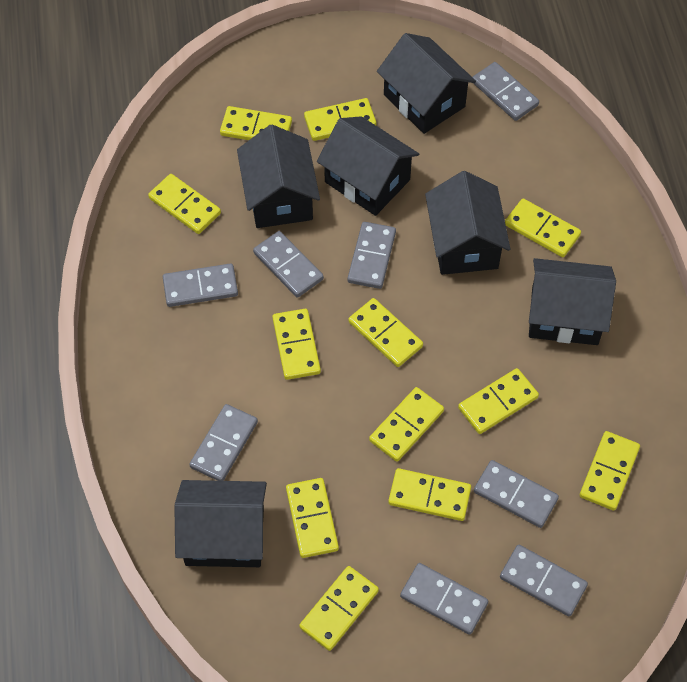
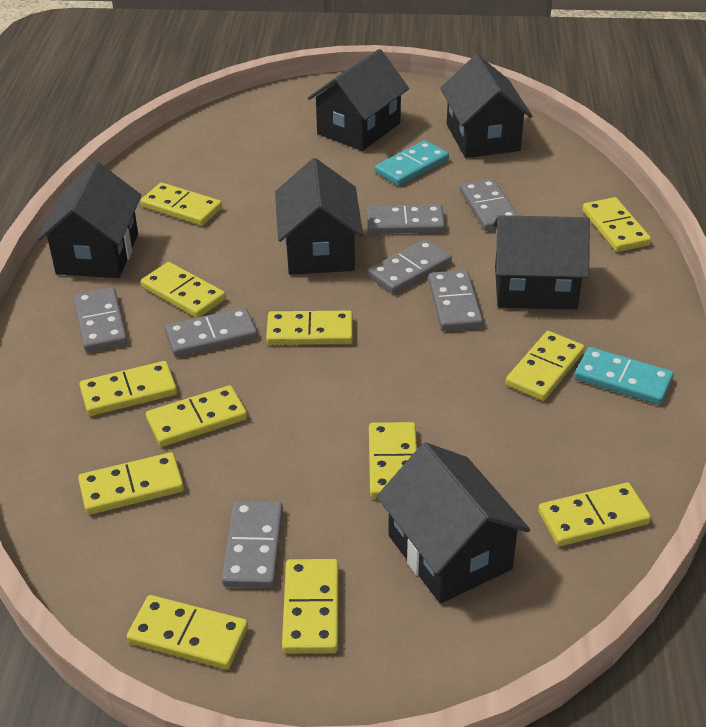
grey domino: 8 -> 7
turquoise domino: 0 -> 2

